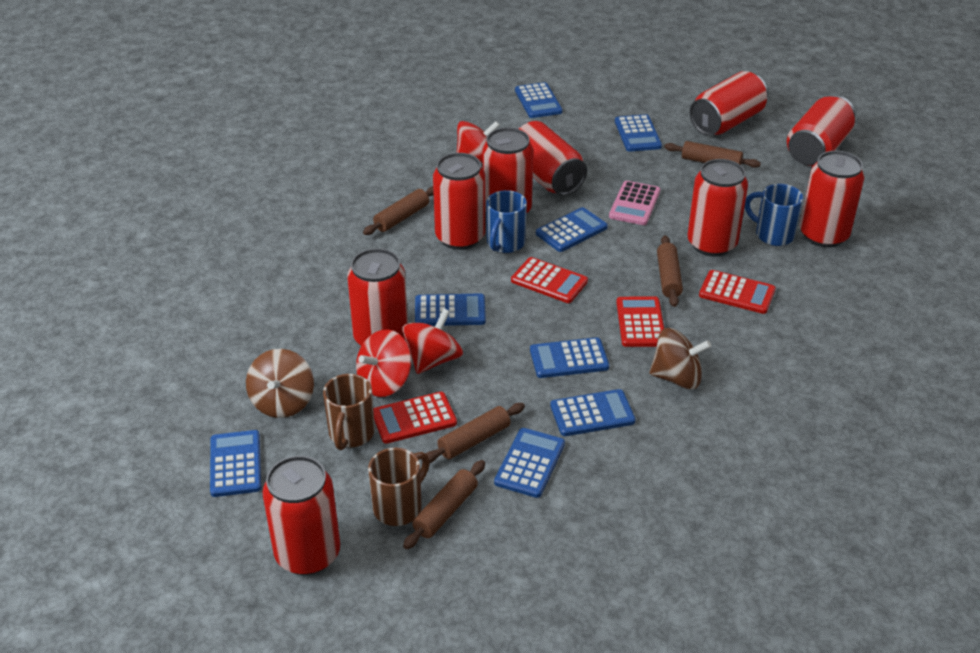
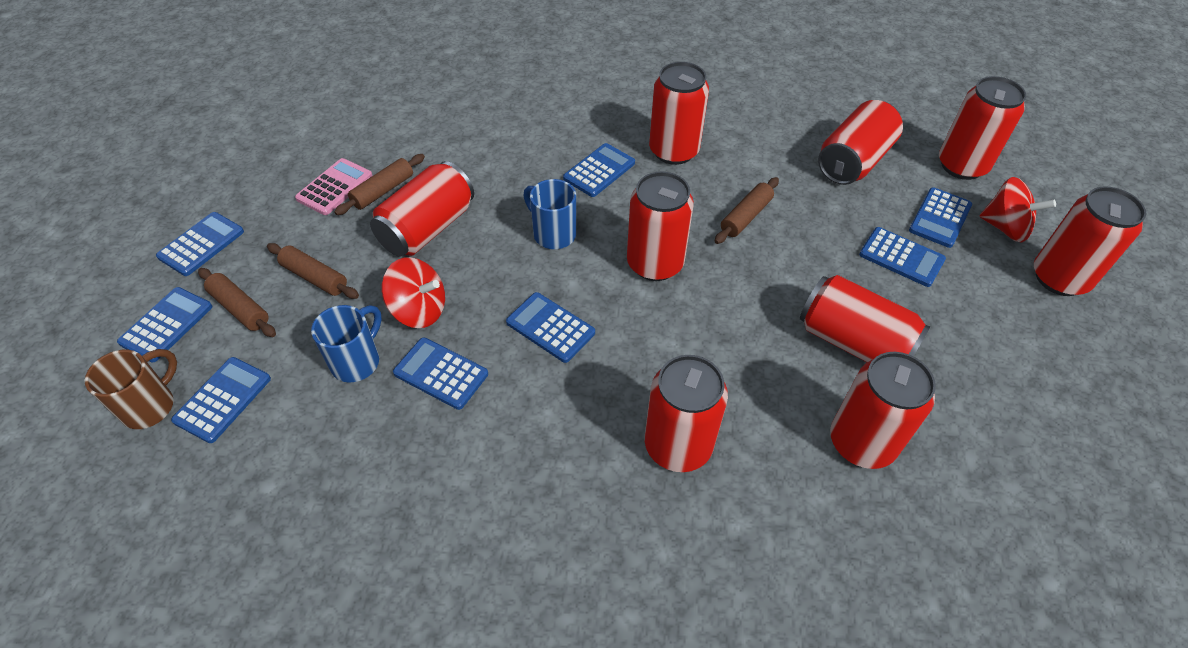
brown mug: 2 -> 1
brown rolling pin: 5 -> 4
brown spinning top: 2 -> 0
red calculator: 4 -> 0
red spinning top: 3 -> 2

